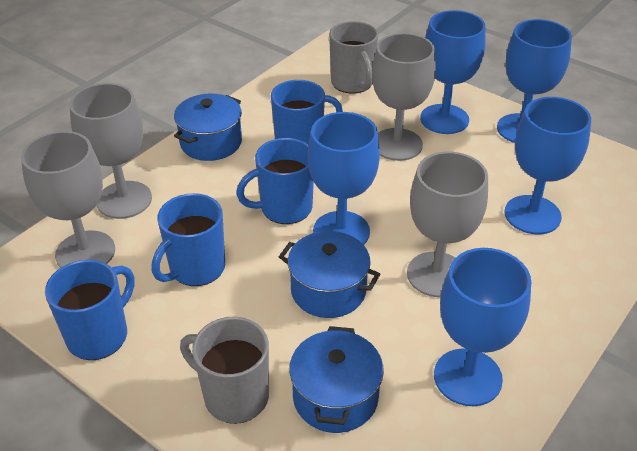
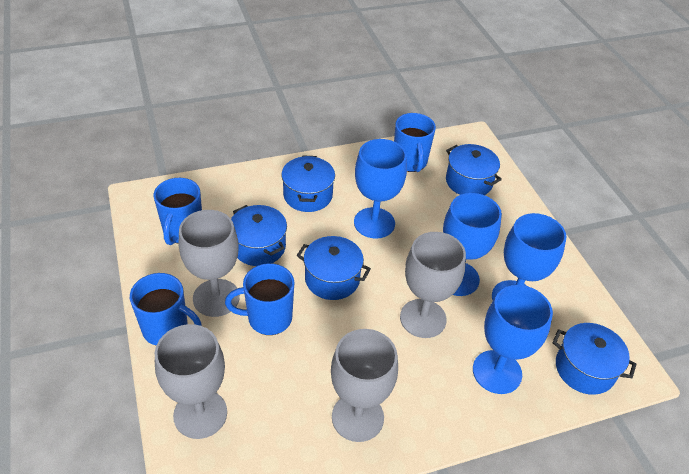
blue goblet: 5 -> 4
blue pot: 3 -> 5
grey mug: 2 -> 0

